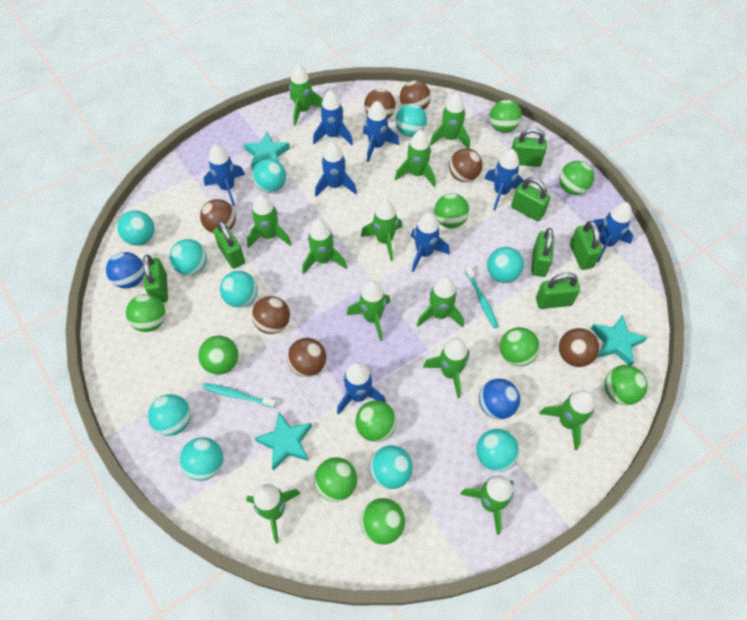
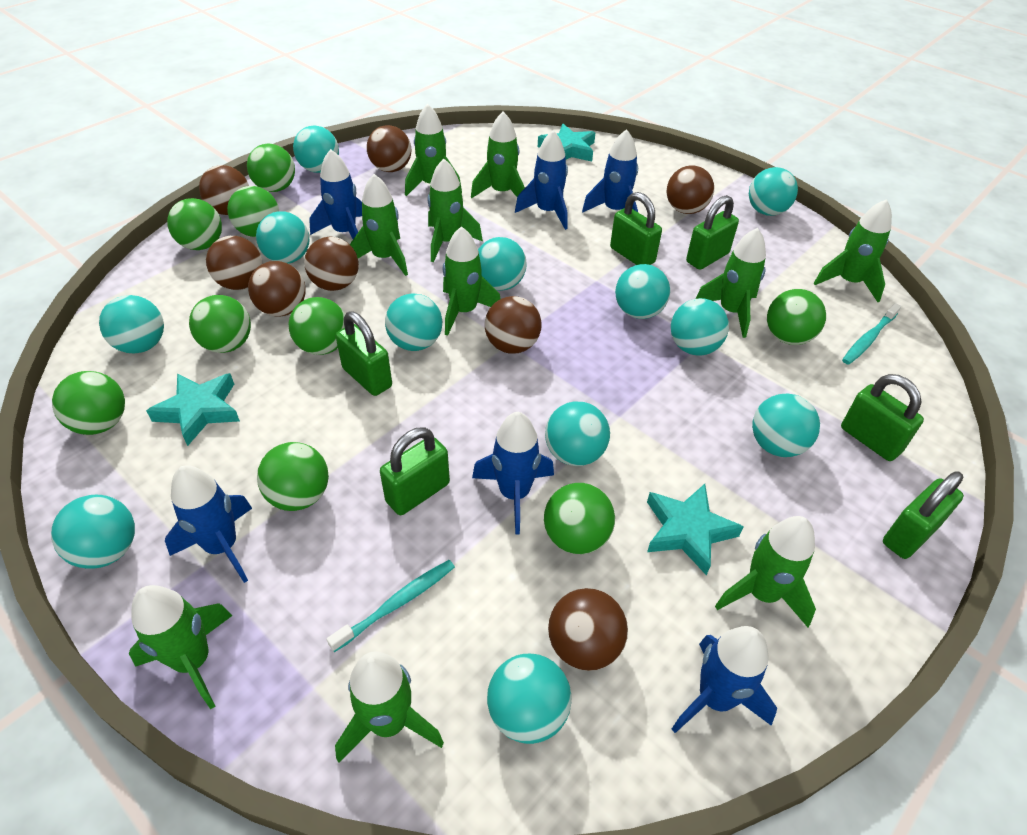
blue ball: 2 -> 0
blue rocket: 8 -> 6
brown ball: 7 -> 8
green ball: 10 -> 9
green padlock: 7 -> 6
green rocket: 12 -> 10
turquoise ball: 10 -> 12

